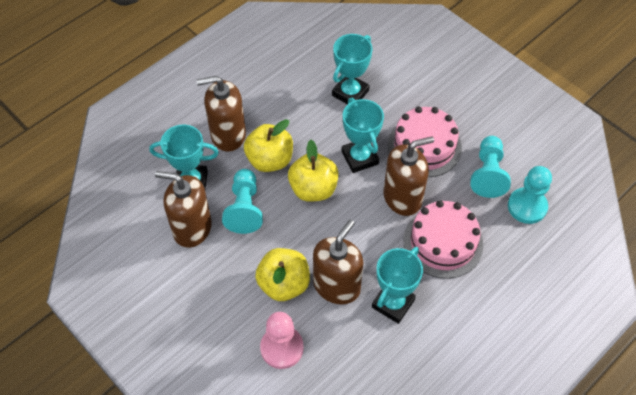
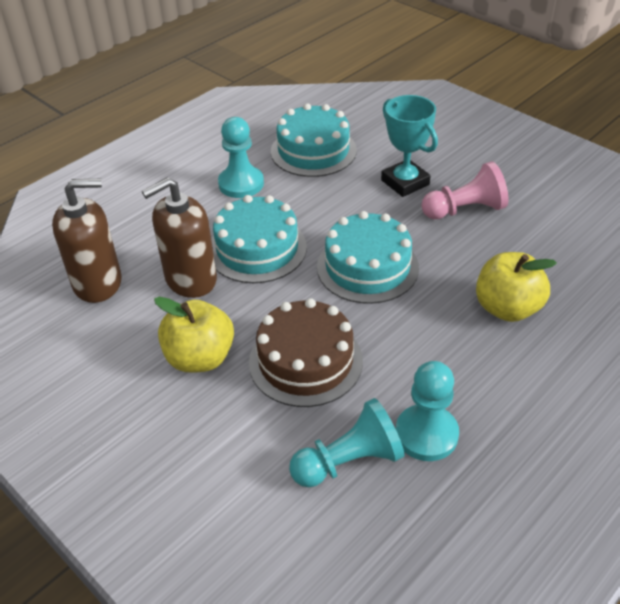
brown cake: 0 -> 1
brown soap dispenser: 4 -> 2
pink cake: 2 -> 0
turquoise cake: 0 -> 3
turquoise trophy: 4 -> 1
yellow apple: 3 -> 2

